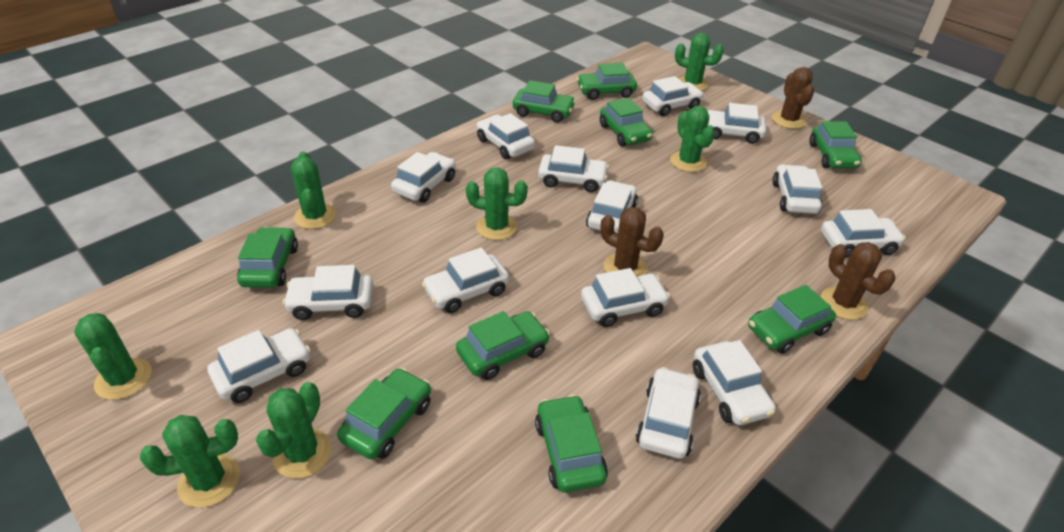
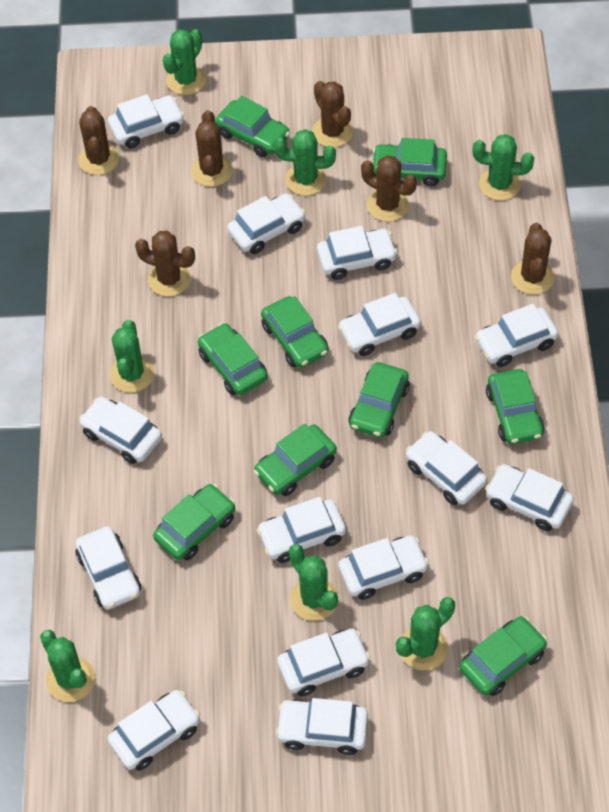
brown cactus: 3 -> 6

